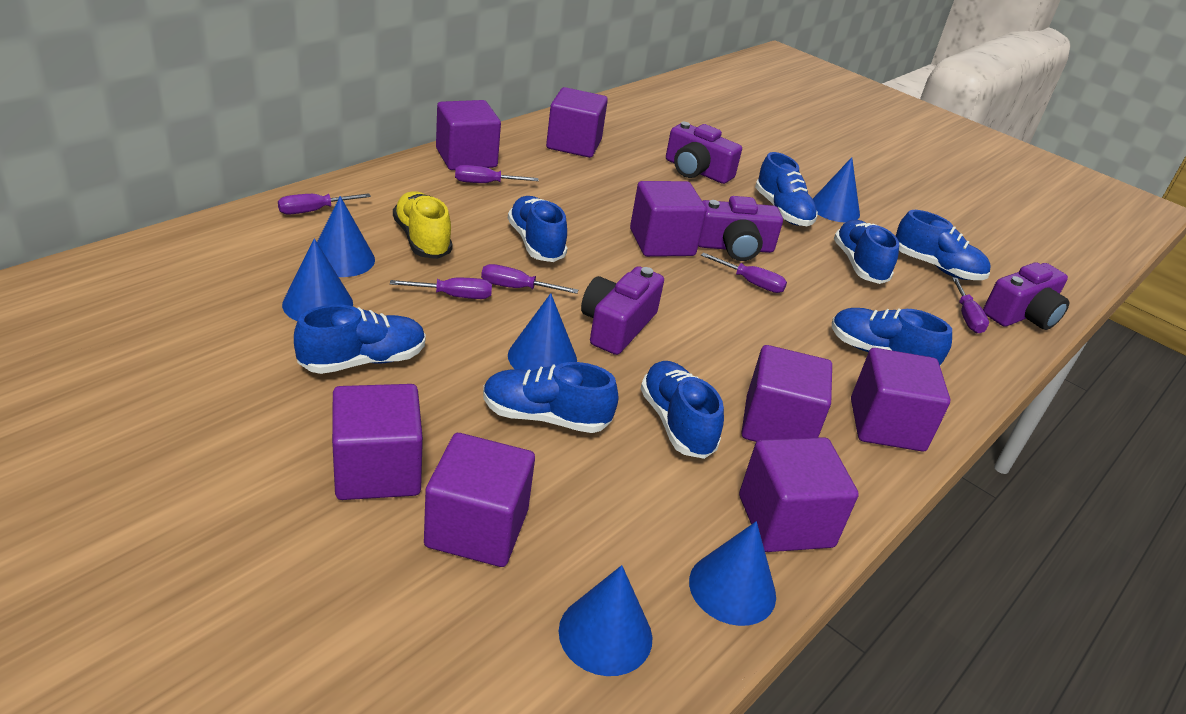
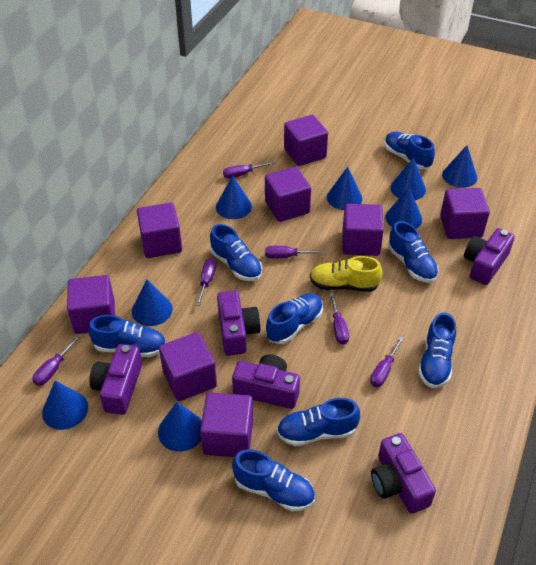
blue cone: 6 -> 8
purple camera: 4 -> 5

